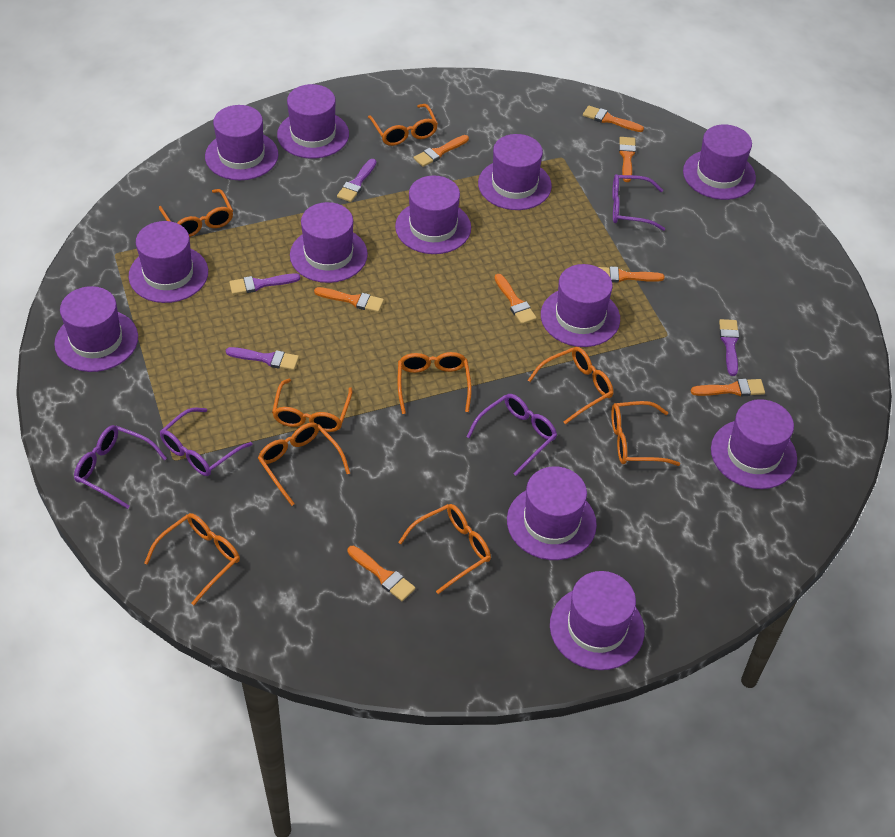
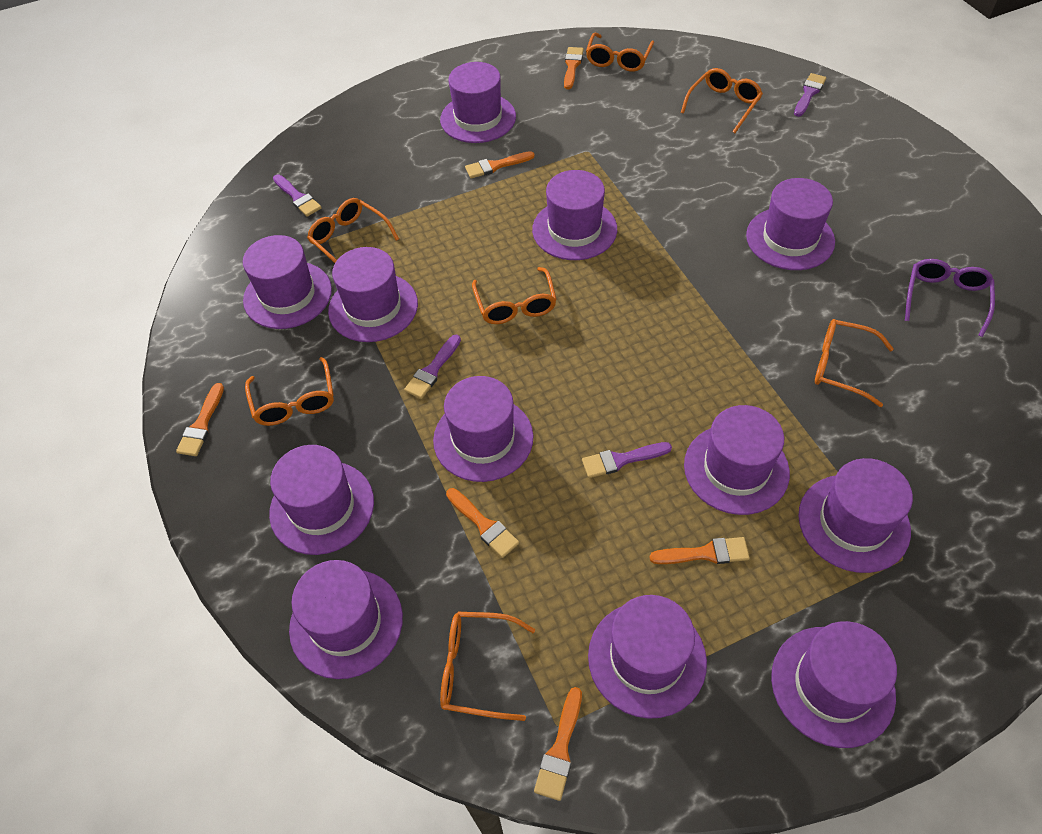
orange brush: 8 -> 6
orange glasses: 9 -> 7
purple glasses: 4 -> 1

